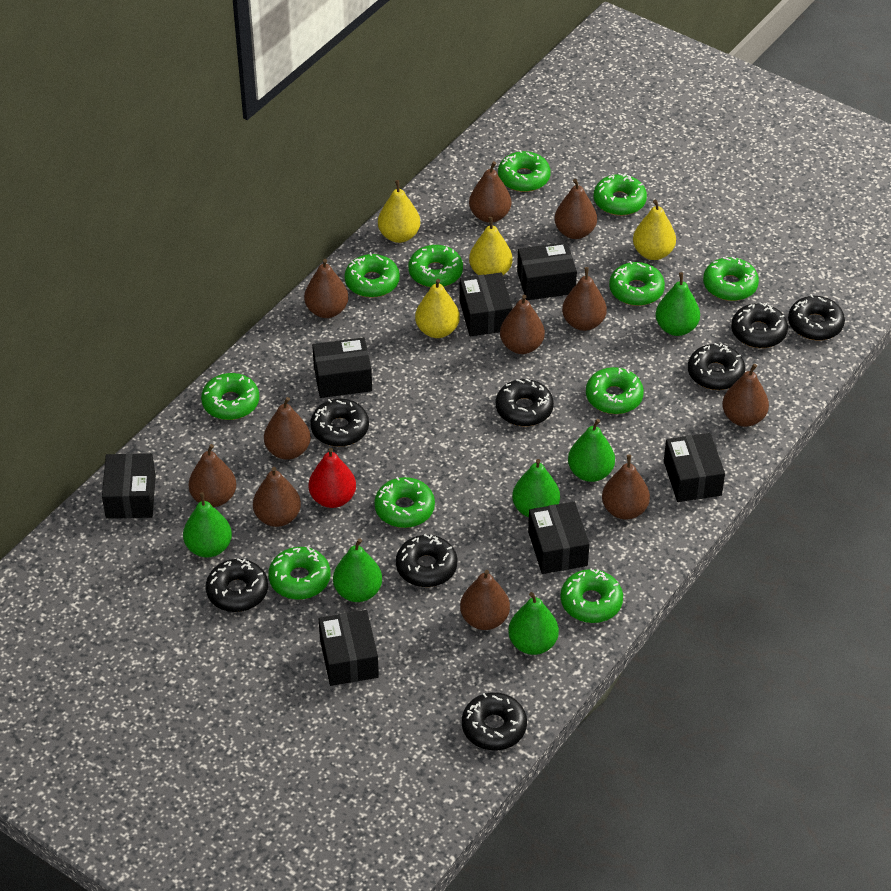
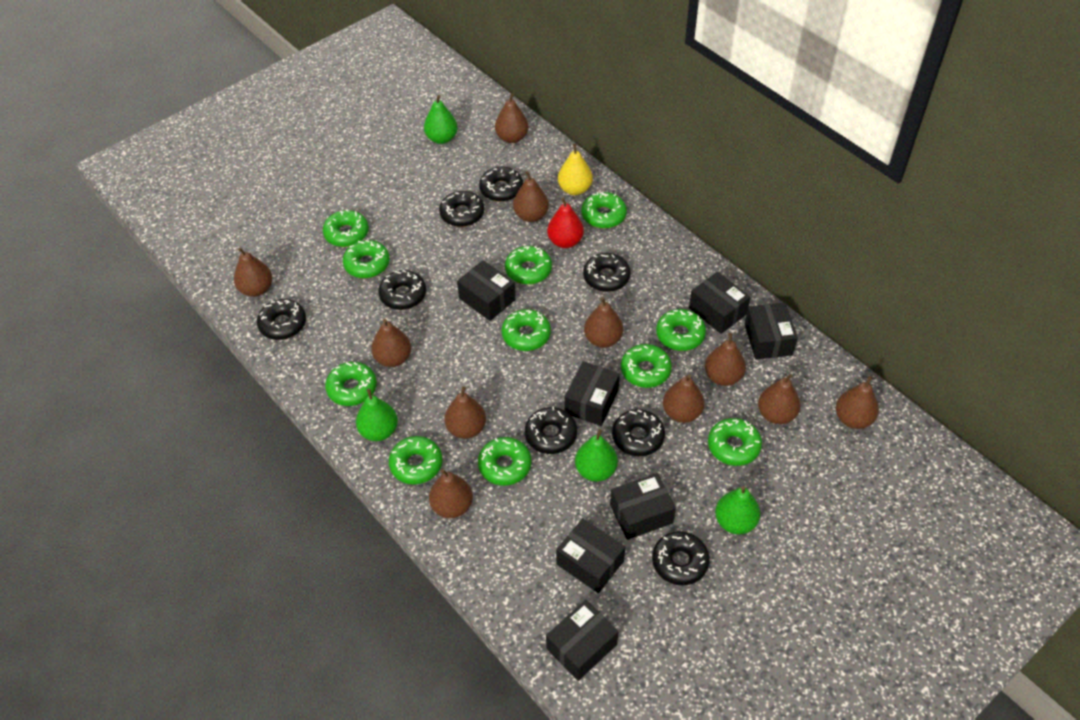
green pear: 6 -> 4
yellow pear: 4 -> 1

